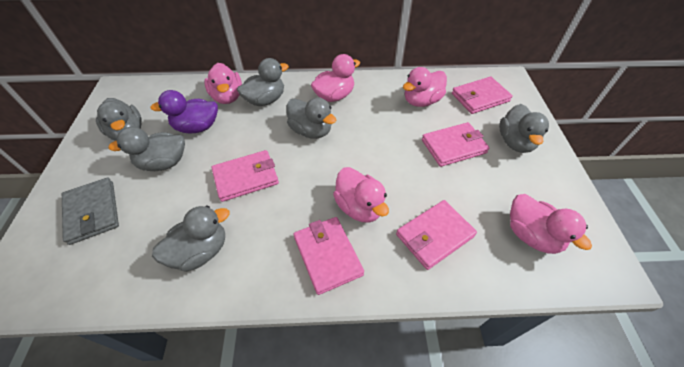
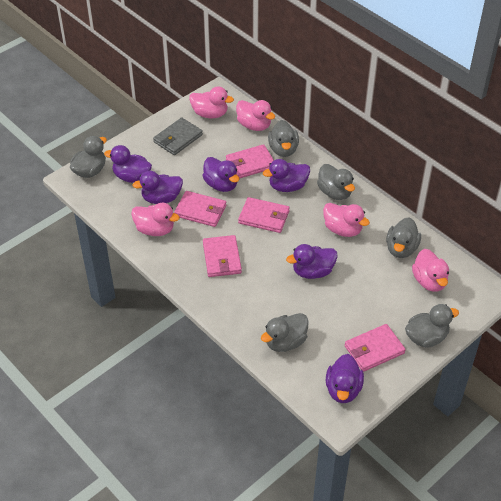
purple duck: 1 -> 6

